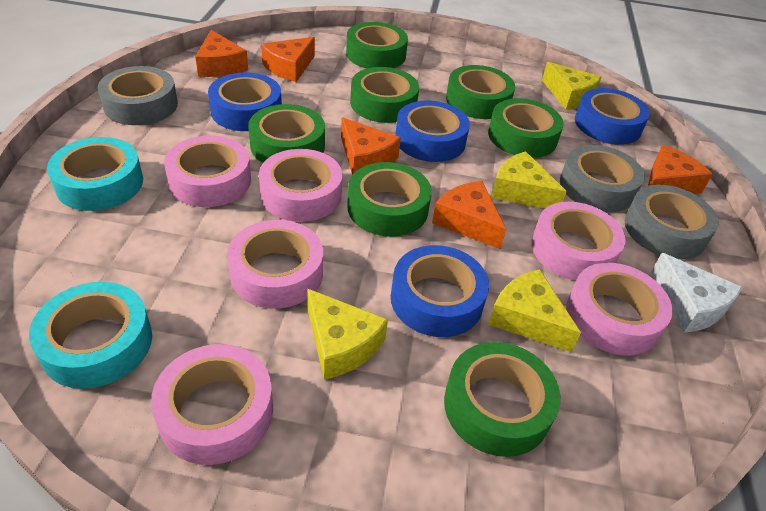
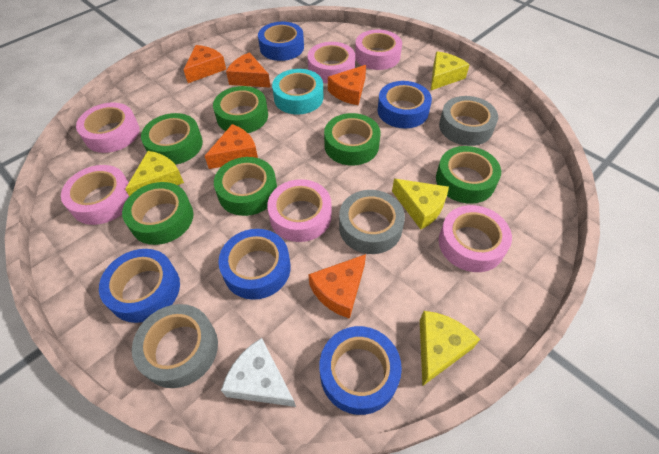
blue tape: 4 -> 5
green tape: 7 -> 6
turquoise tape: 2 -> 1

